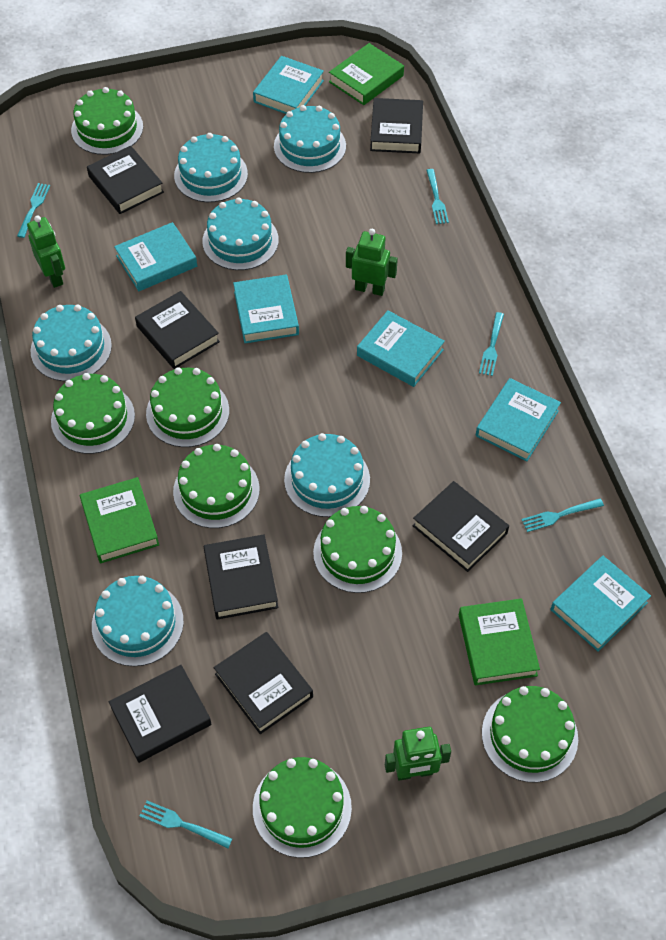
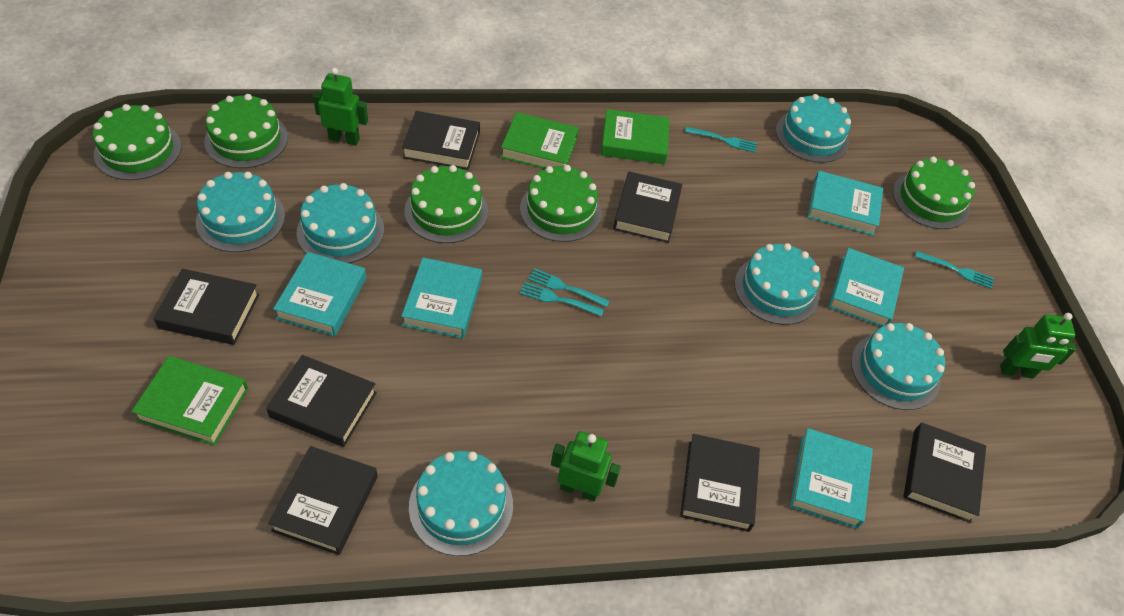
green cake: 7 -> 5
turquoise book: 6 -> 5
turquoise fork: 5 -> 4

